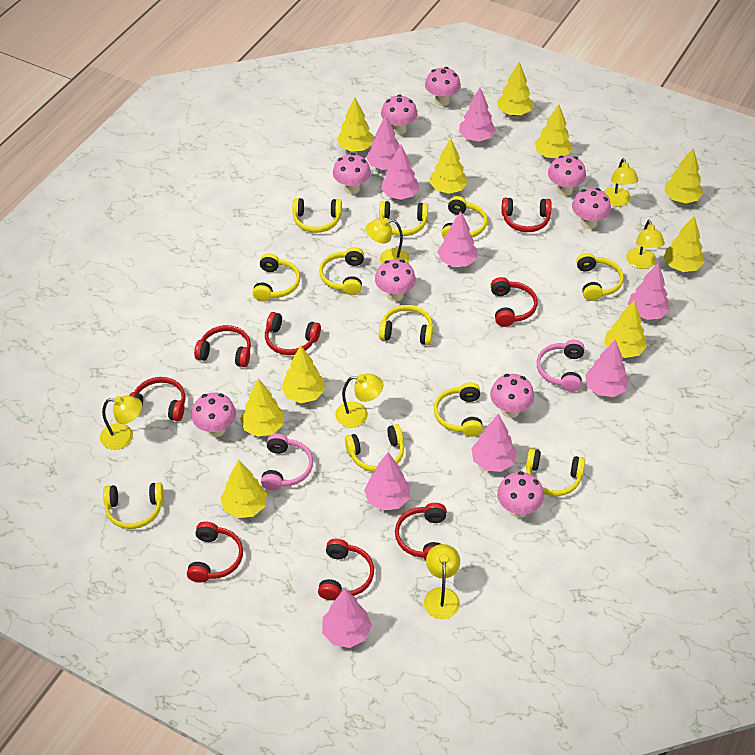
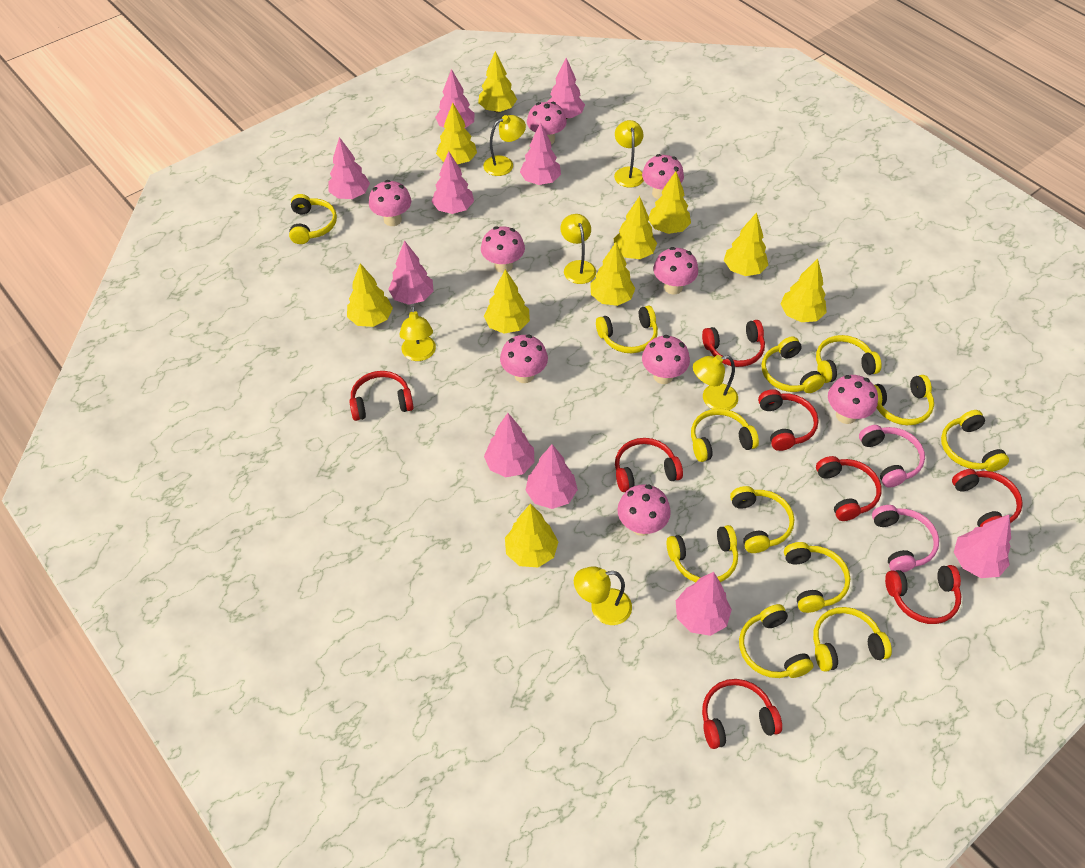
pink tree: 9 -> 10
yellow headphones: 11 -> 12

